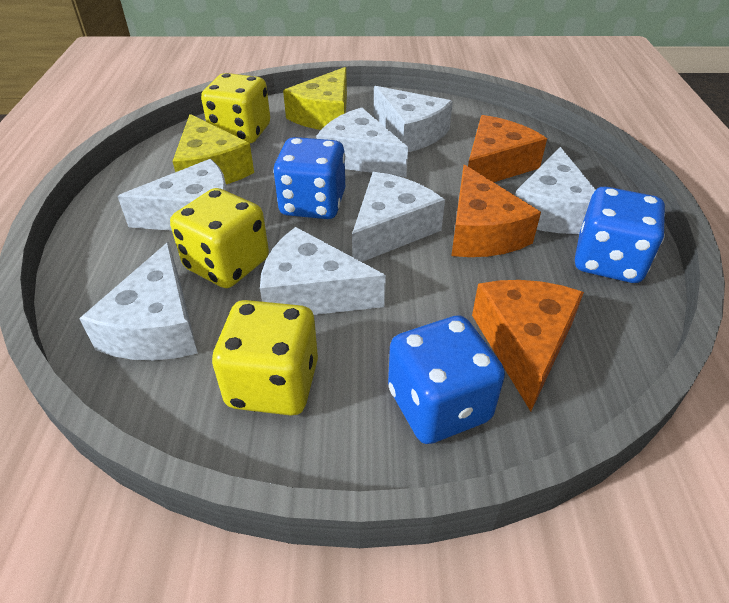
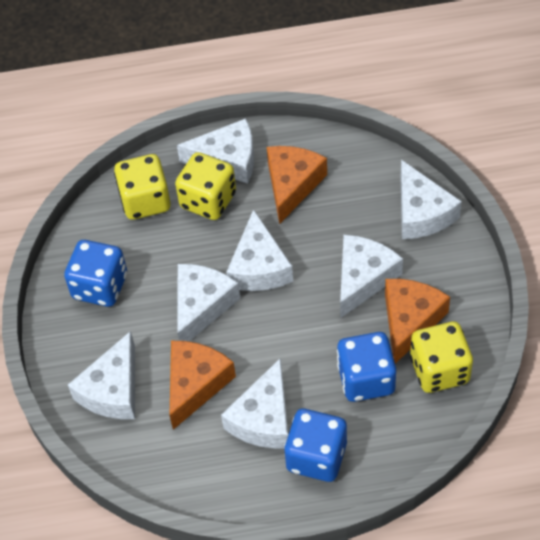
yellow cheese: 2 -> 0

